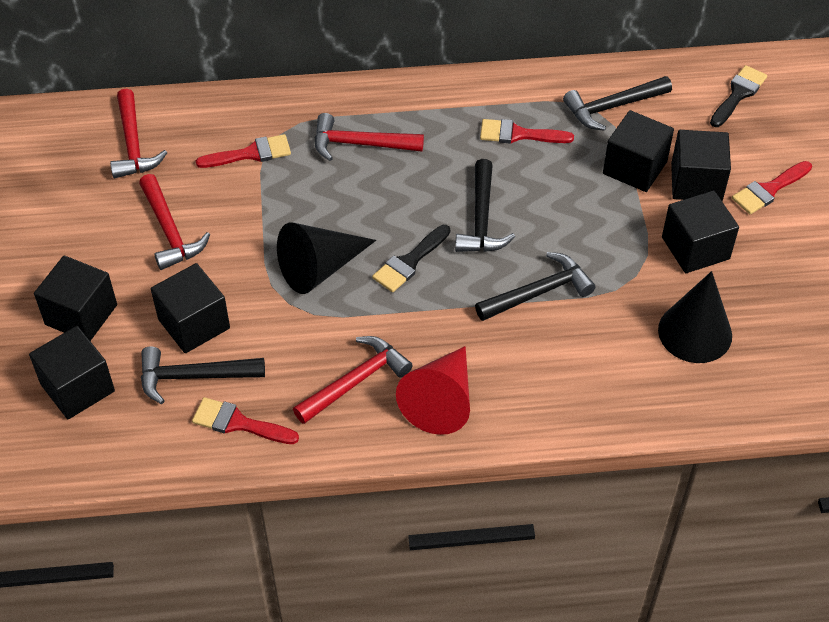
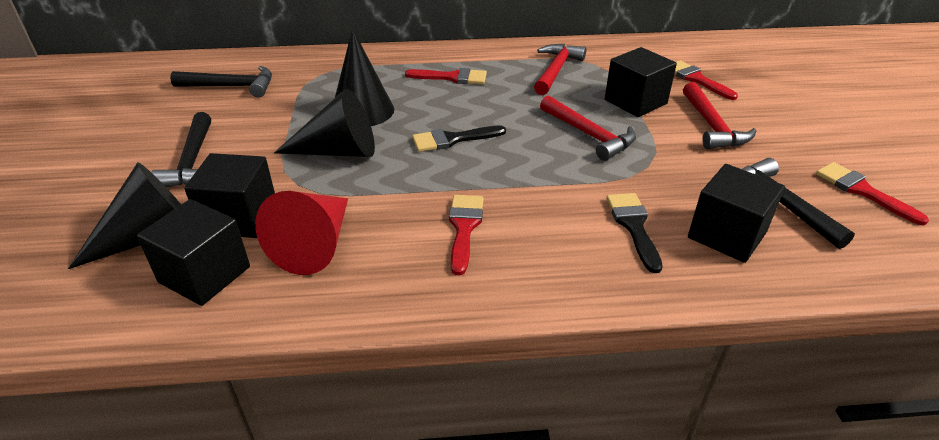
black cone: 2 -> 3
black cube: 6 -> 4
black hammer: 4 -> 3
red hammer: 4 -> 3

